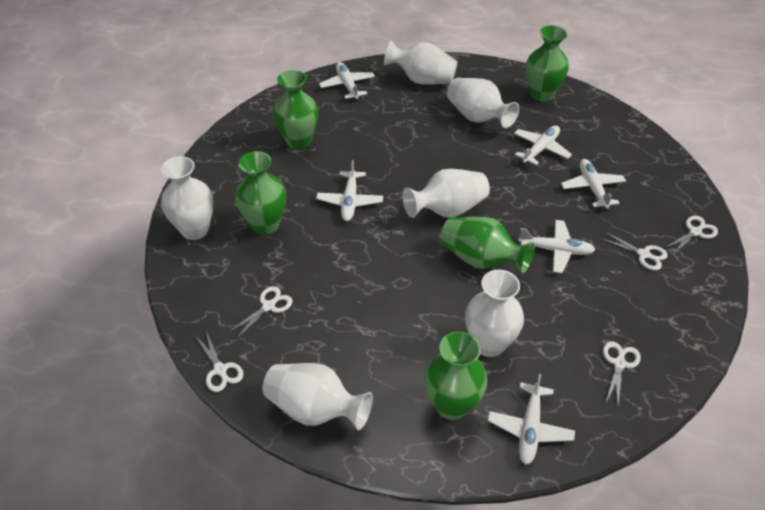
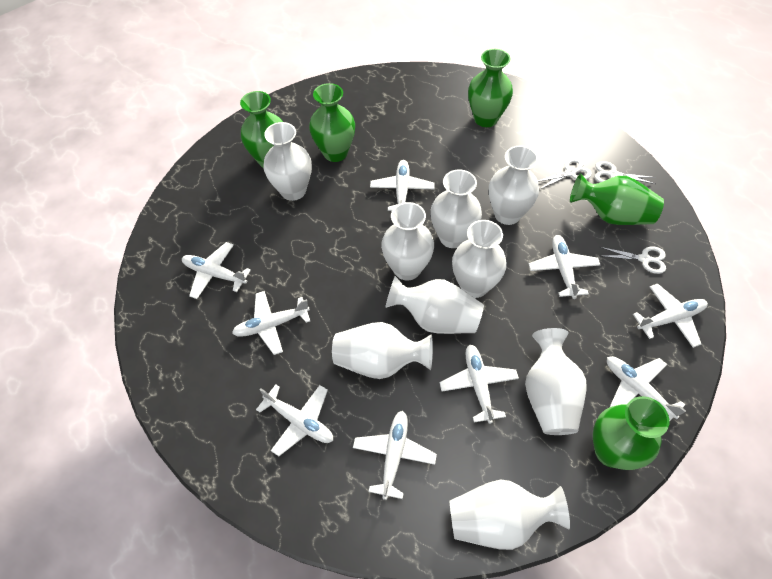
white plane: 6 -> 9
white scissors: 5 -> 3
white vase: 6 -> 9

